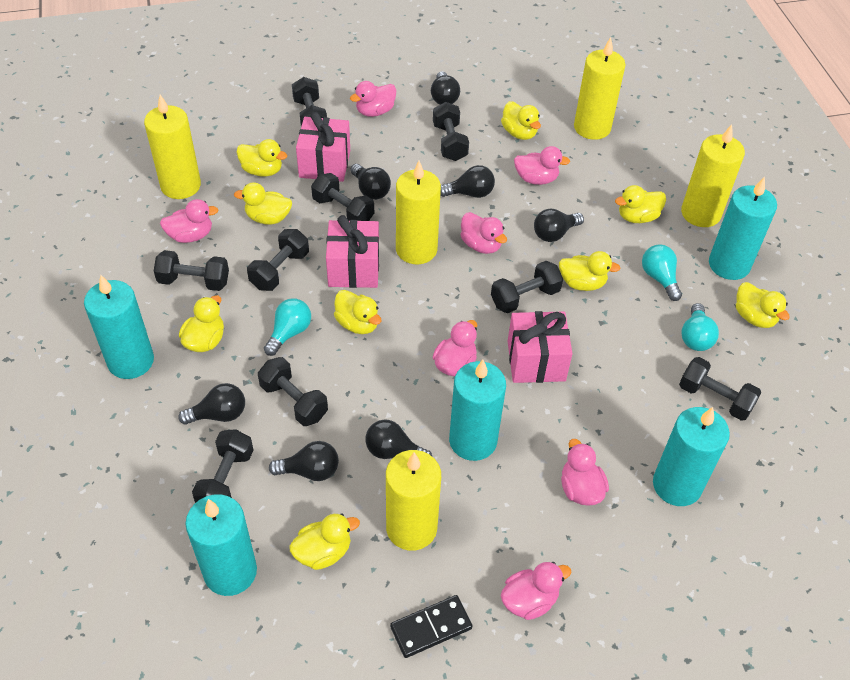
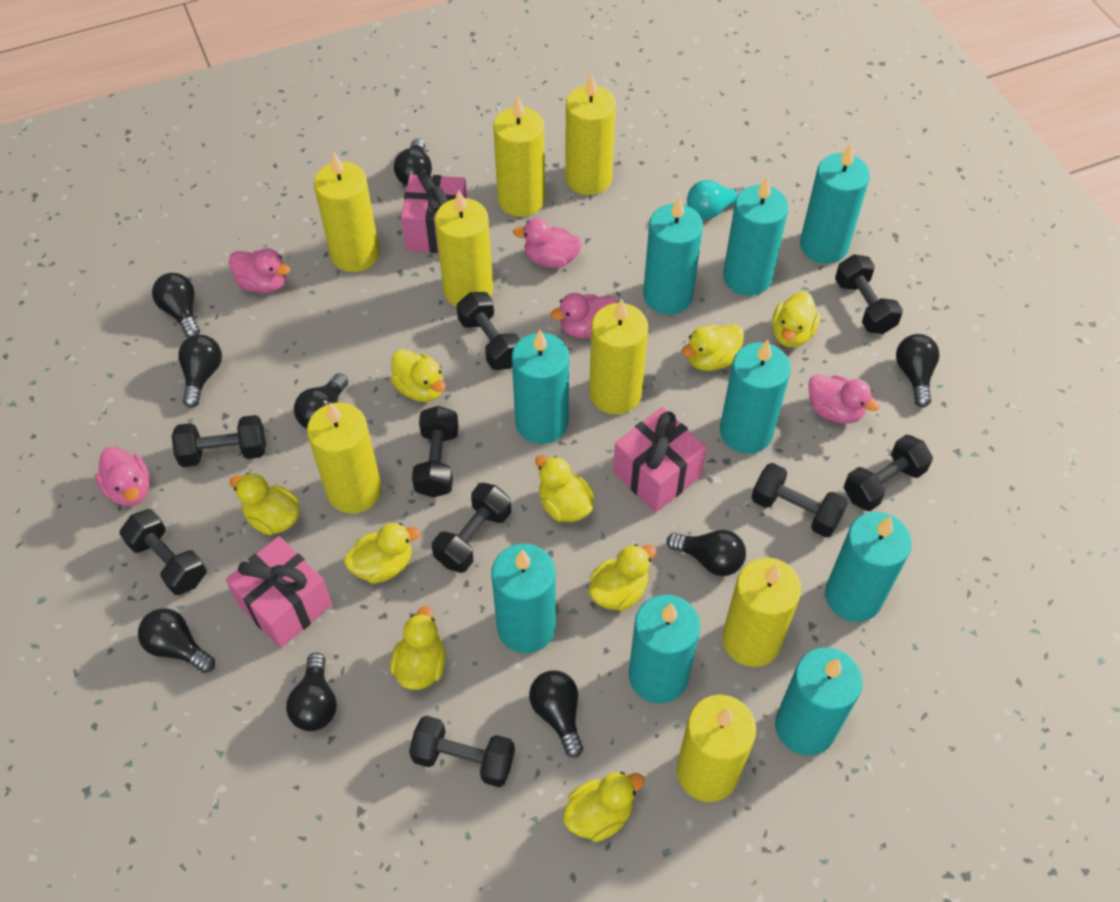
black domino: 1 -> 0
black light bulb: 7 -> 9
pink duck: 7 -> 5
turquoise candle: 5 -> 9
turquoise light bulb: 3 -> 1
yellow candle: 5 -> 8

